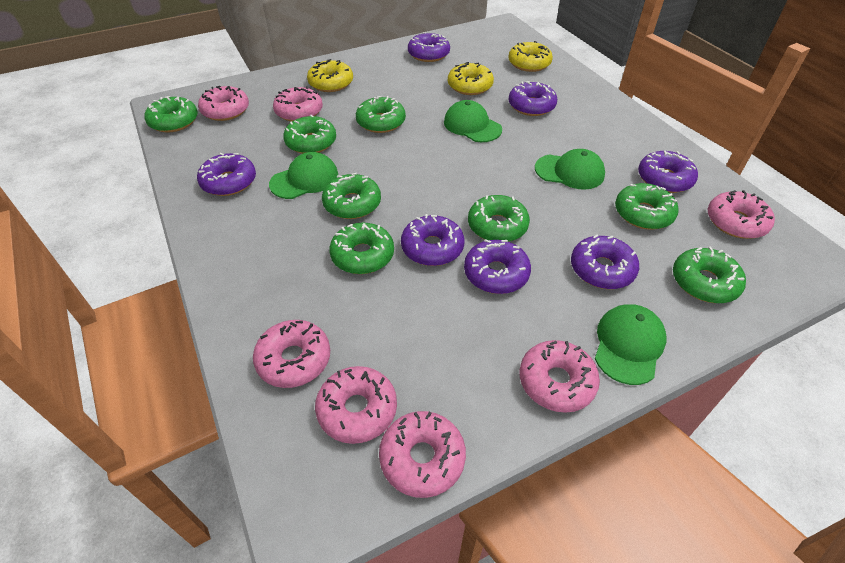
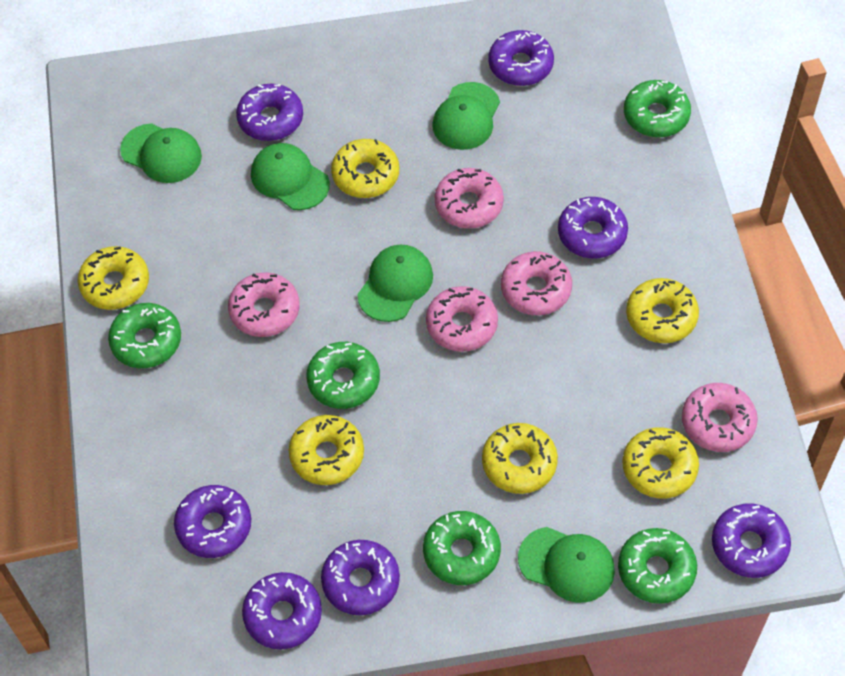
green cap: 4 -> 5
green donut: 8 -> 5
pink donut: 7 -> 5
yellow donut: 3 -> 6

